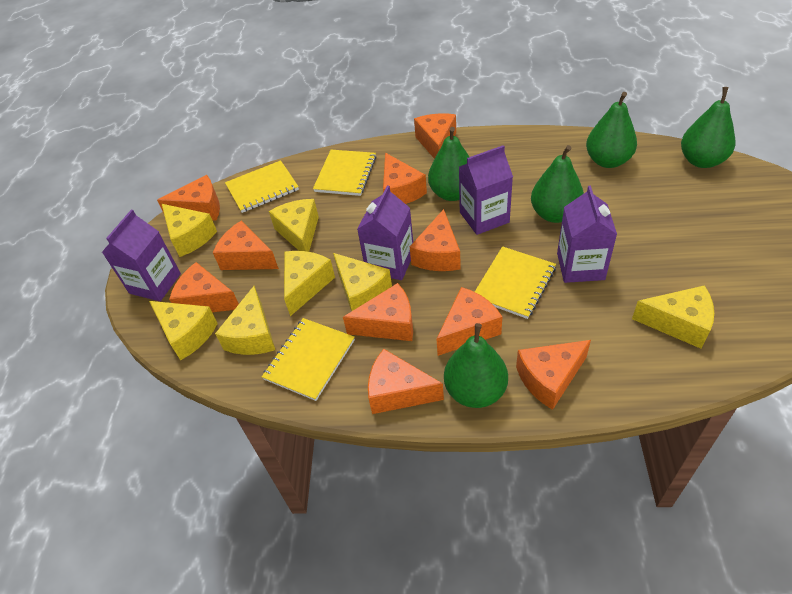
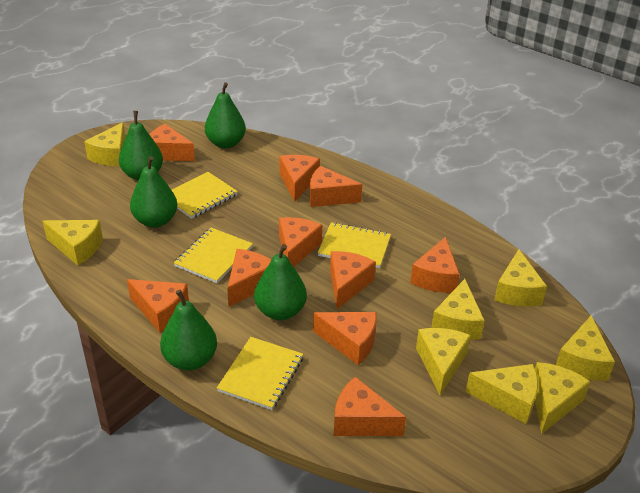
purple carton: 4 -> 0
yellow cheese: 7 -> 8

